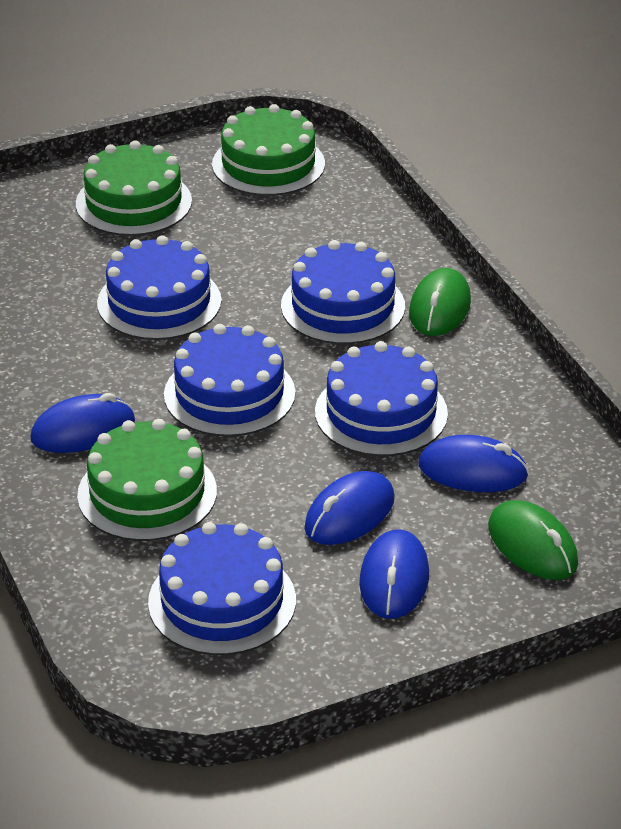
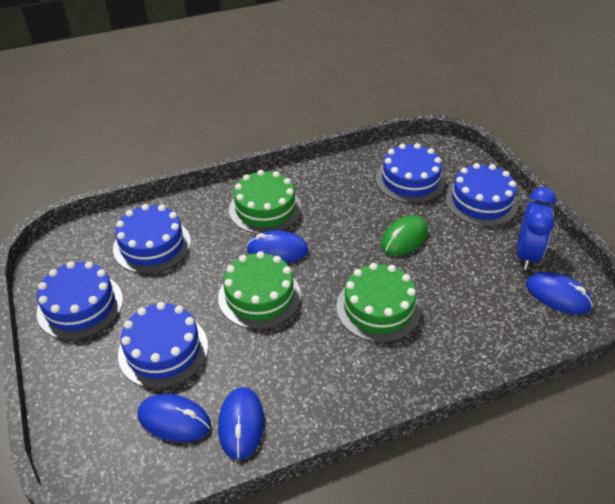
blue clock: 0 -> 1
green mouse: 2 -> 1

